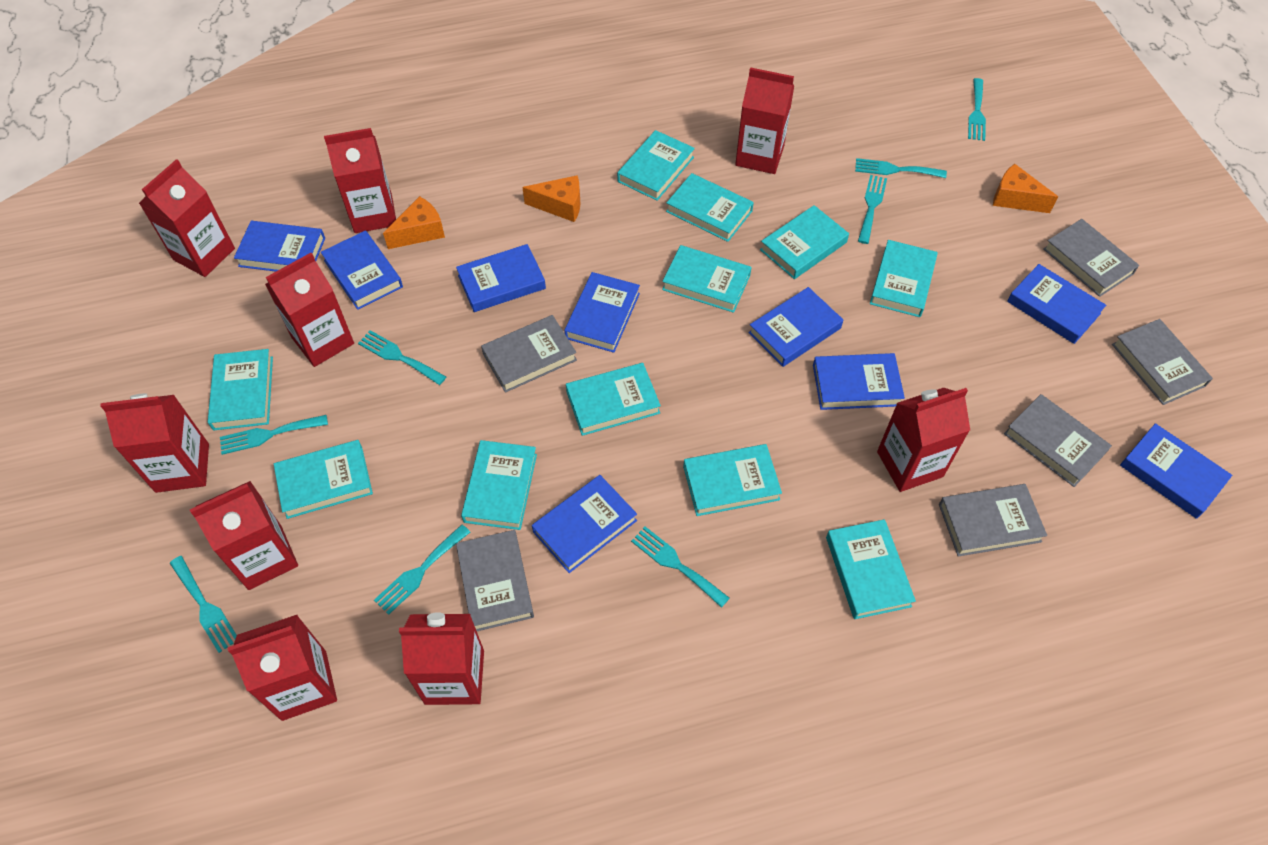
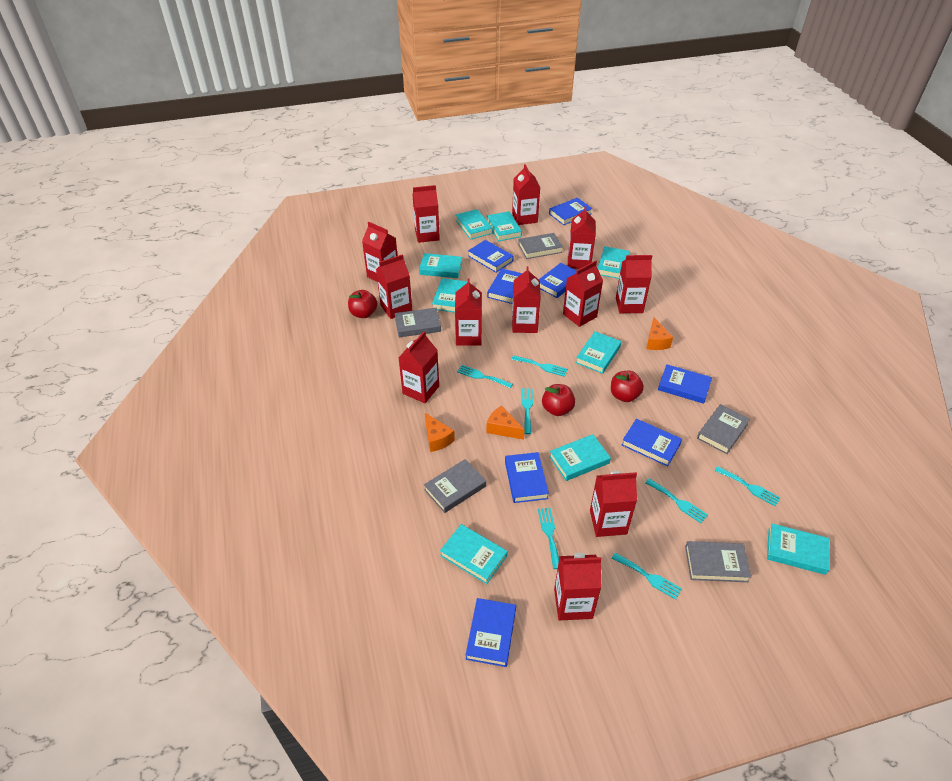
blue book: 9 -> 8
grey book: 6 -> 5
red apple: 0 -> 3
red carton: 9 -> 12
turquoise book: 11 -> 9
turquoise fork: 8 -> 7

